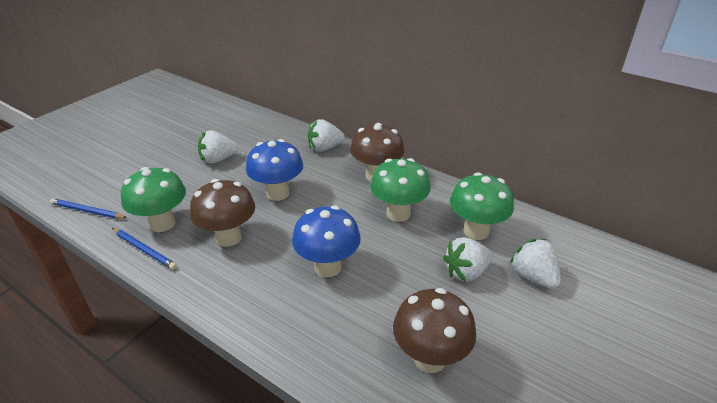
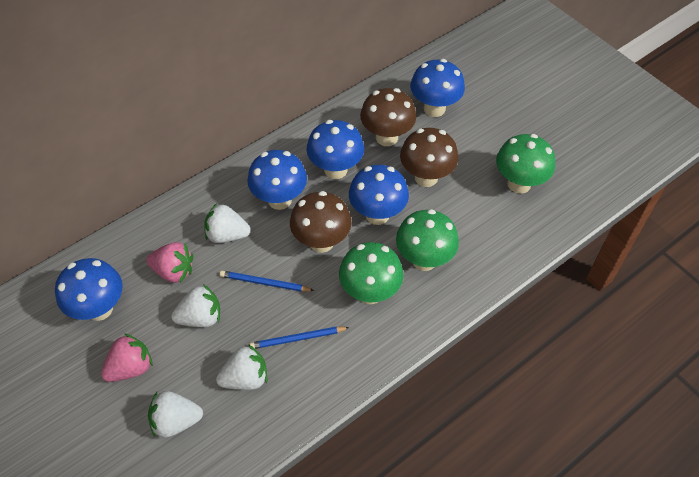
blue mushroom: 2 -> 5
pink strawberry: 0 -> 2

